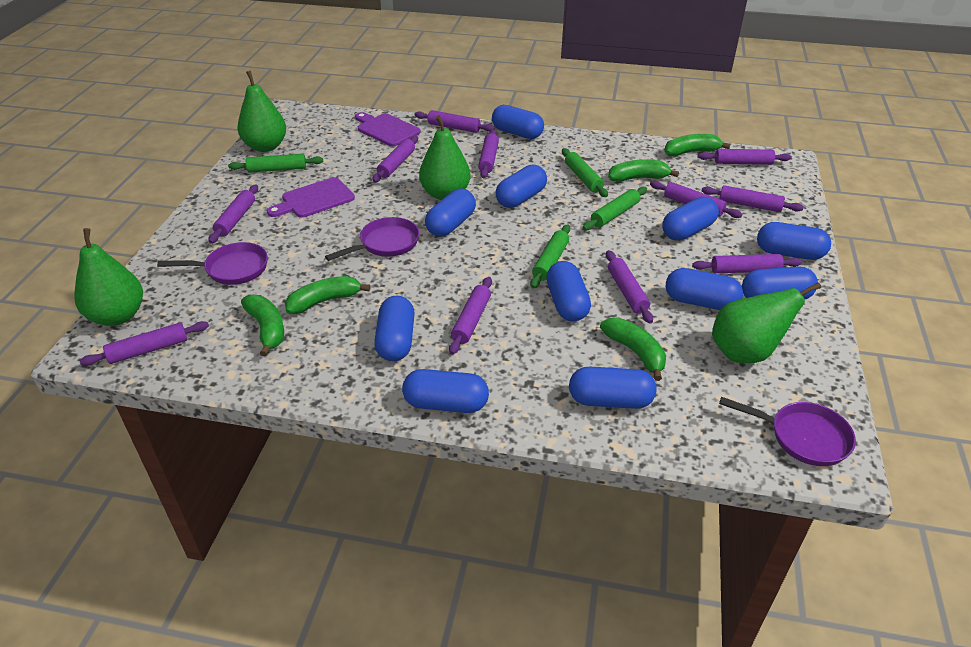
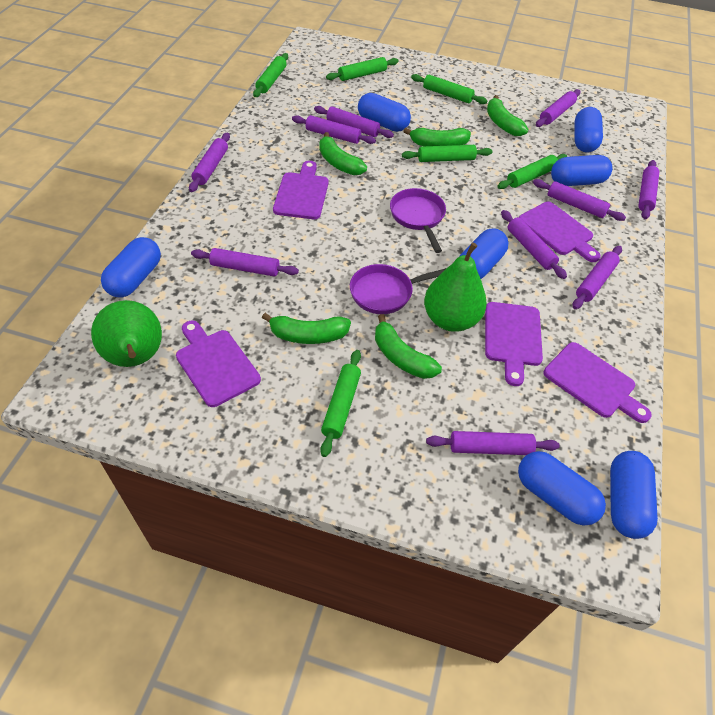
blue capsule: 11 -> 7
green pear: 4 -> 2
green rolling pin: 4 -> 6
purple cutting board: 2 -> 5
purple pan: 3 -> 2
purple rolling pin: 11 -> 10

